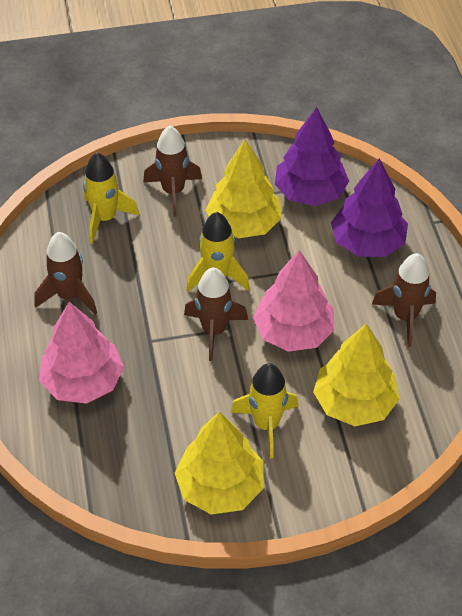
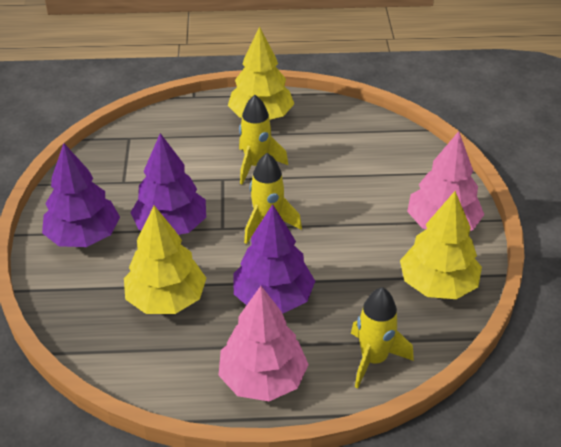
brown rocket: 4 -> 0
purple tree: 2 -> 3

